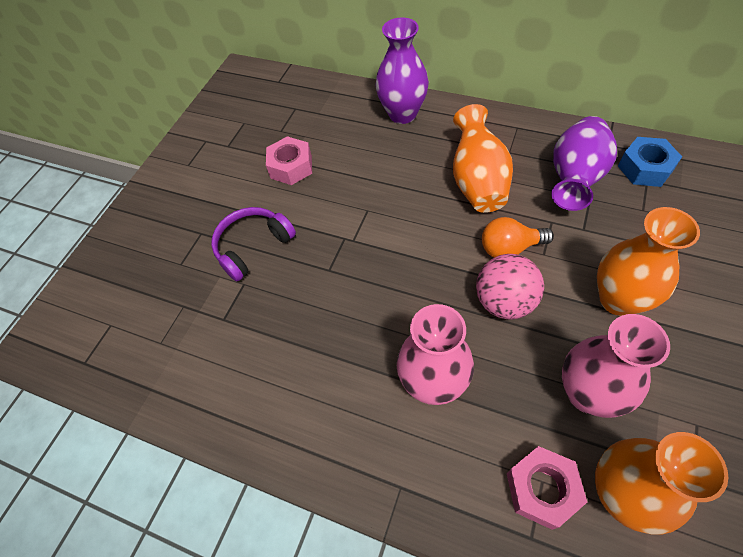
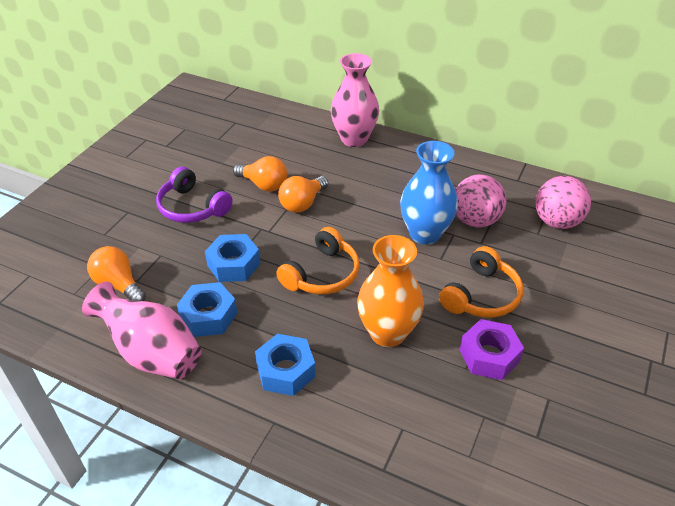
blue nut: 1 -> 3
blue vase: 0 -> 1
orange headphones: 0 -> 2
orange light bulb: 1 -> 3
orange vase: 3 -> 1
pink ball: 1 -> 2
pink nut: 2 -> 0
purple nut: 0 -> 1
purple vase: 2 -> 0

